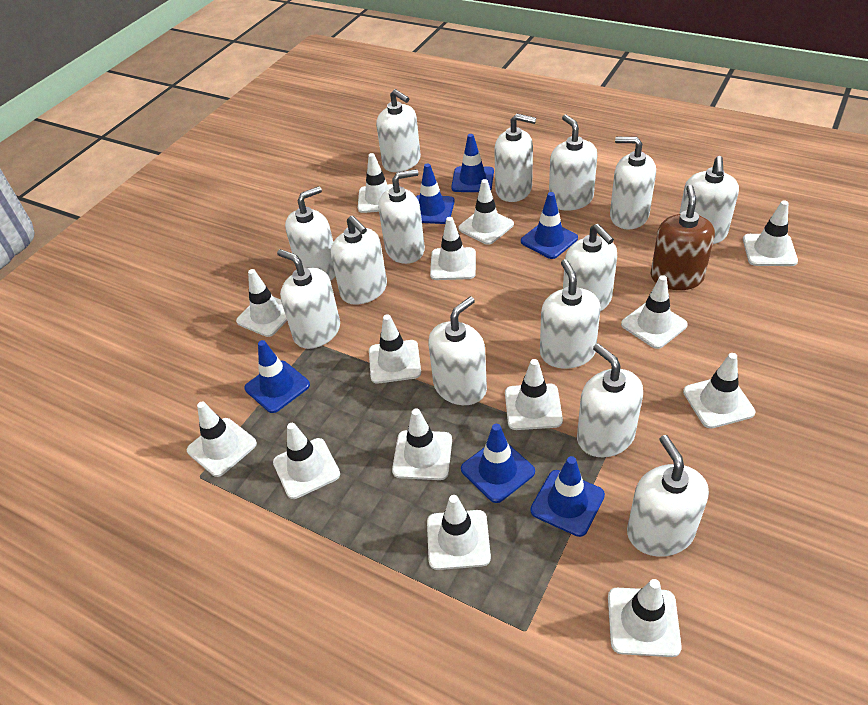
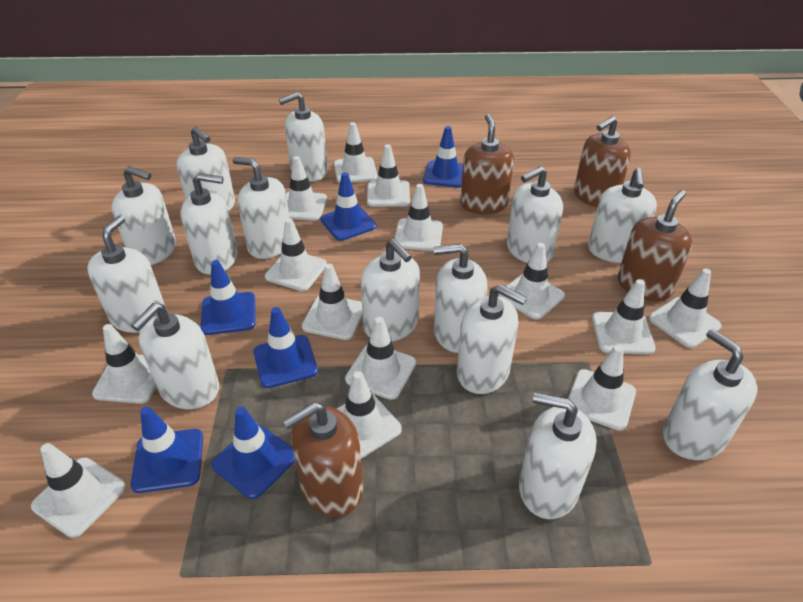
brown soap dispenser: 1 -> 4

